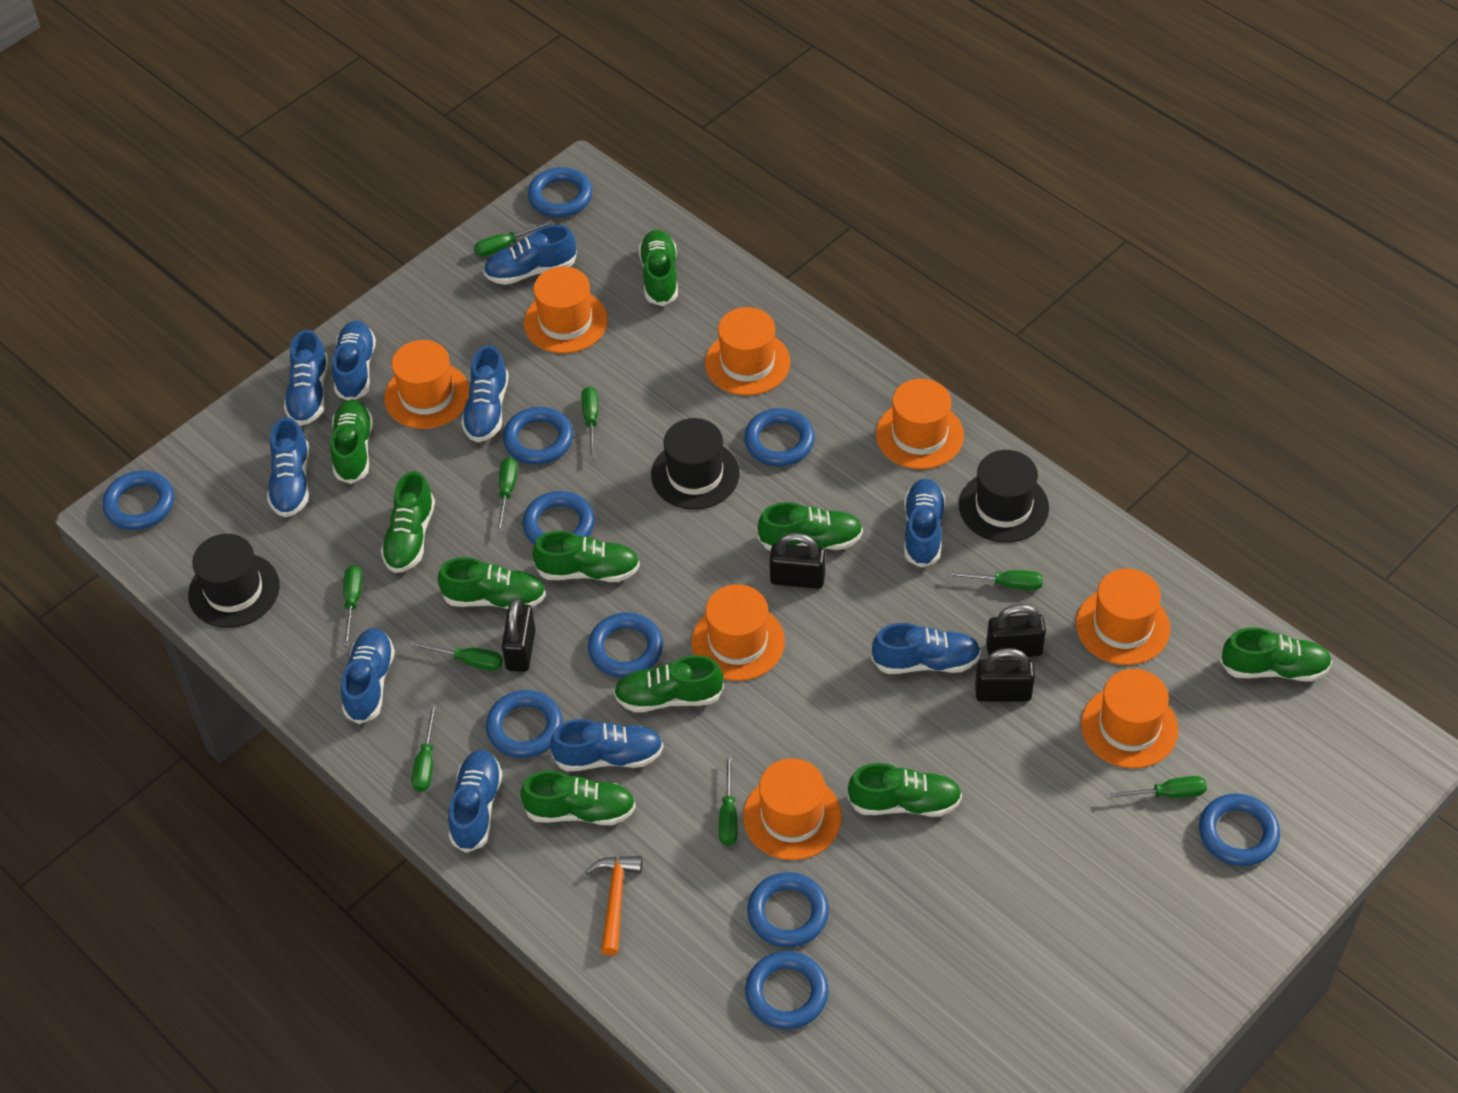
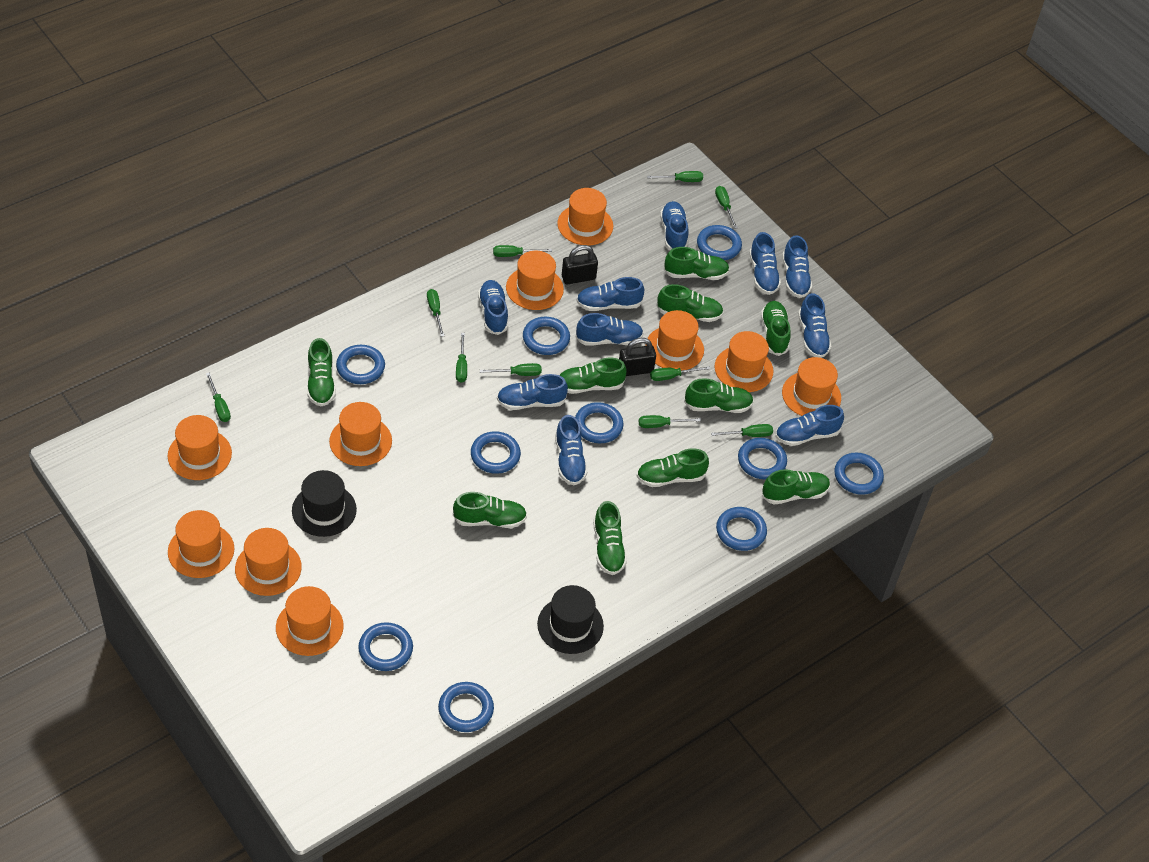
black hat: 3 -> 2
black padlock: 4 -> 2
green screwdriver: 9 -> 10
orange hammer: 1 -> 0
orange hat: 8 -> 10

